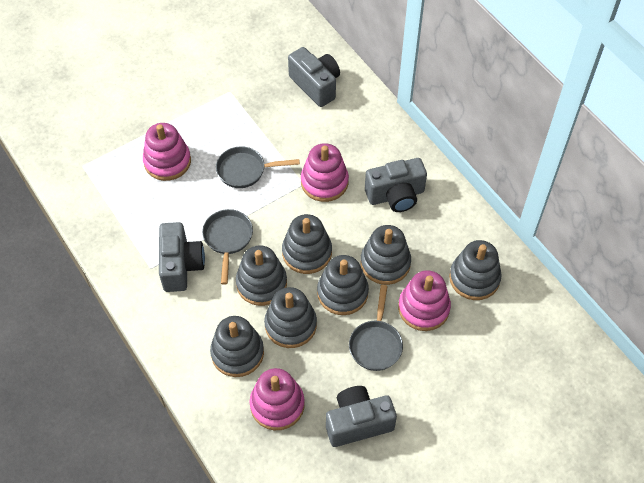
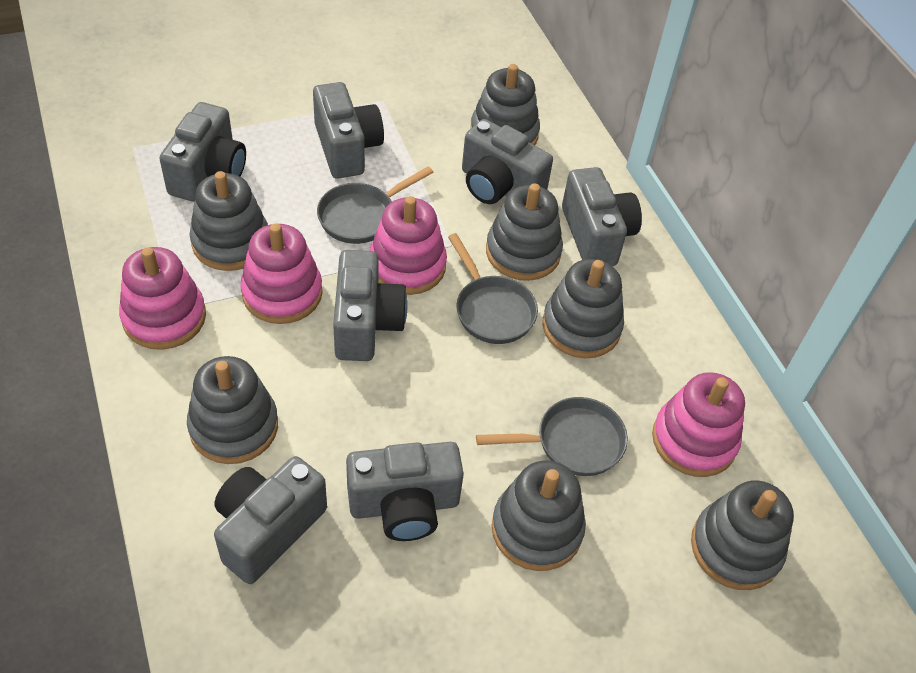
grey camera: 4 -> 7

